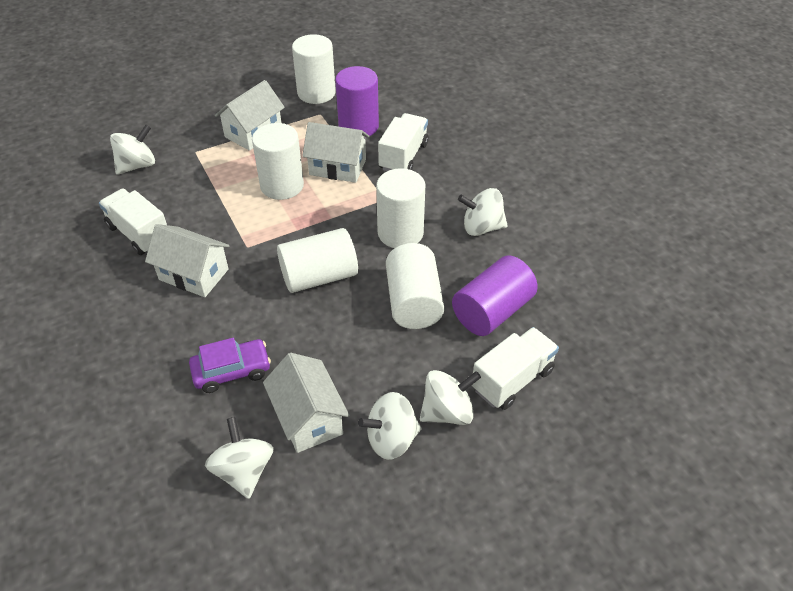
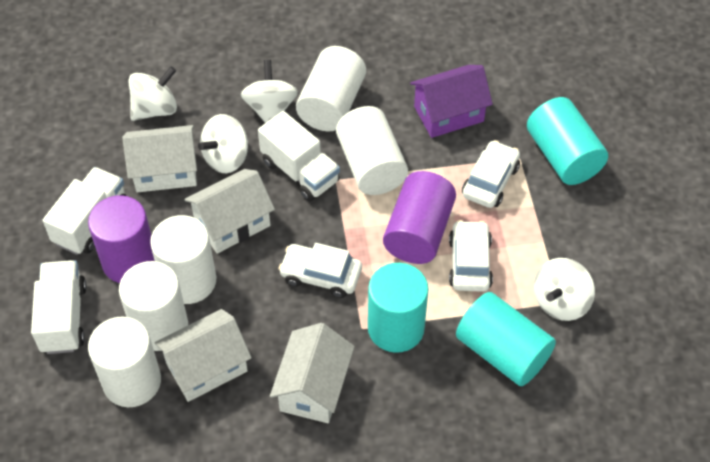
purple car: 1 -> 0
purple house: 0 -> 1
turquoise cylinder: 0 -> 3
white car: 0 -> 3
white spinning top: 5 -> 4

